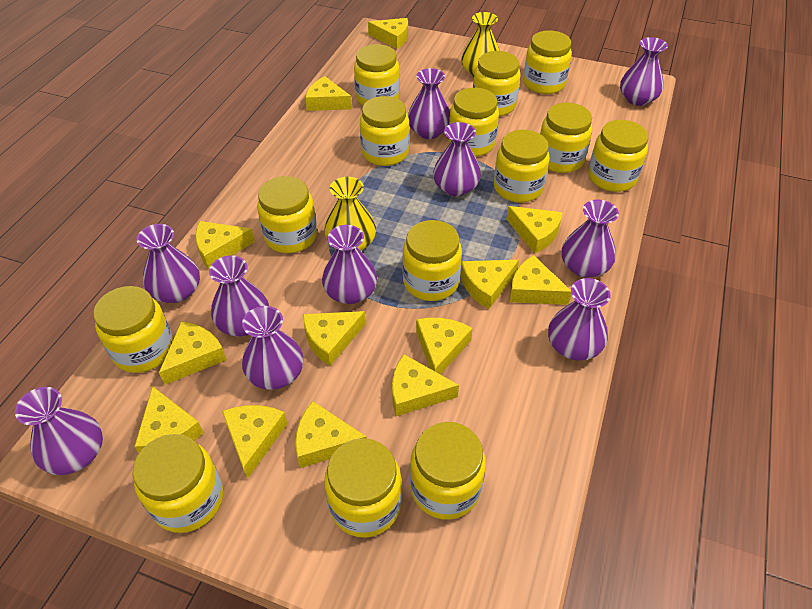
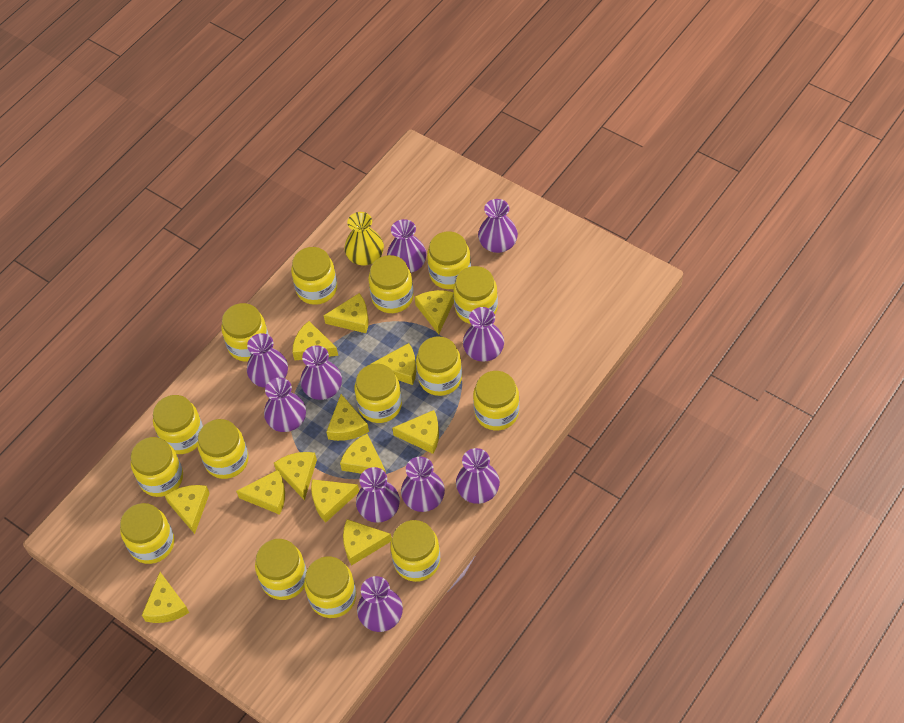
yellow jar: 14 -> 15
yellow vase: 2 -> 1

